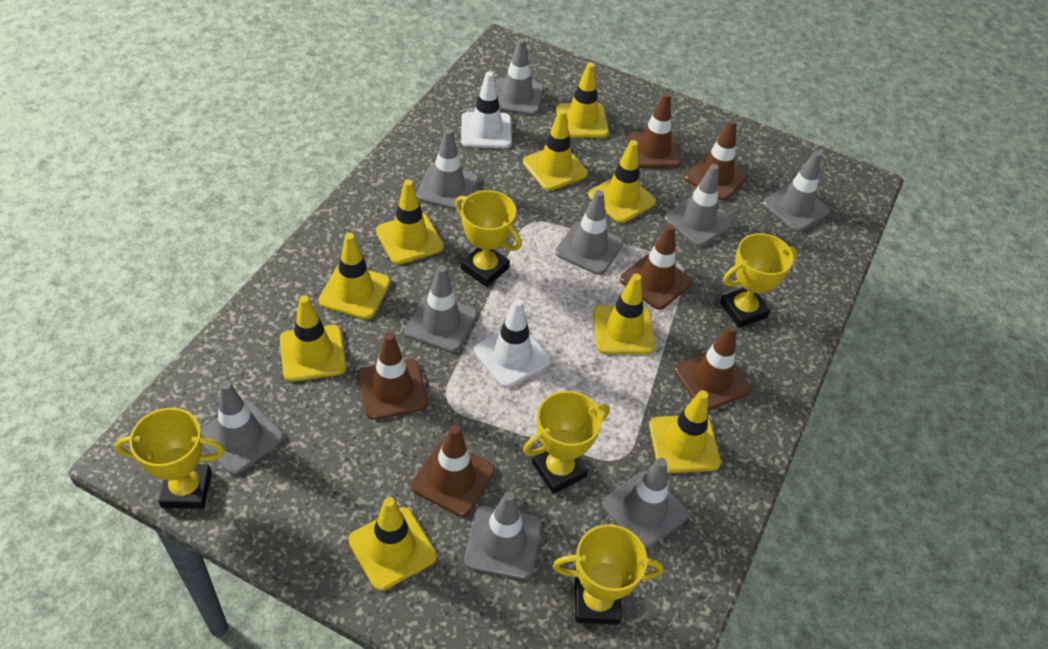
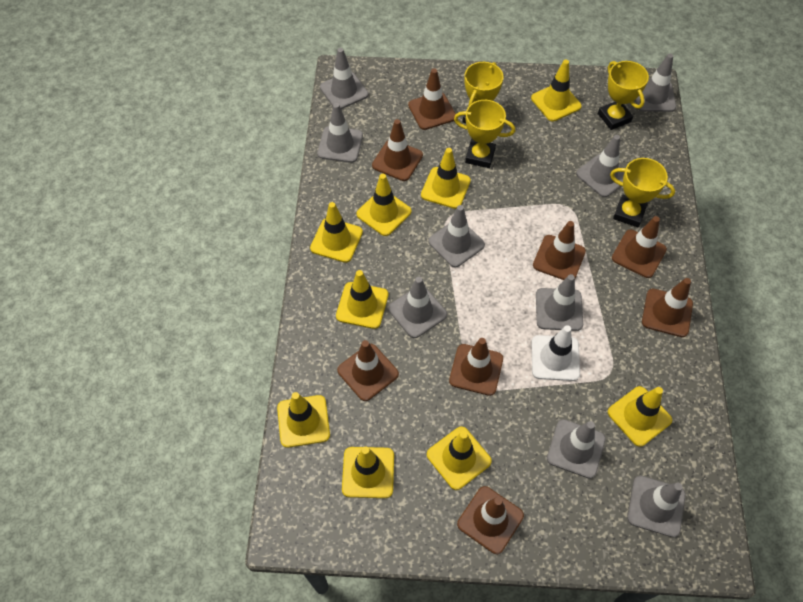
brown traffic cone: 6 -> 8
white traffic cone: 2 -> 1
yellow trophy: 5 -> 4

